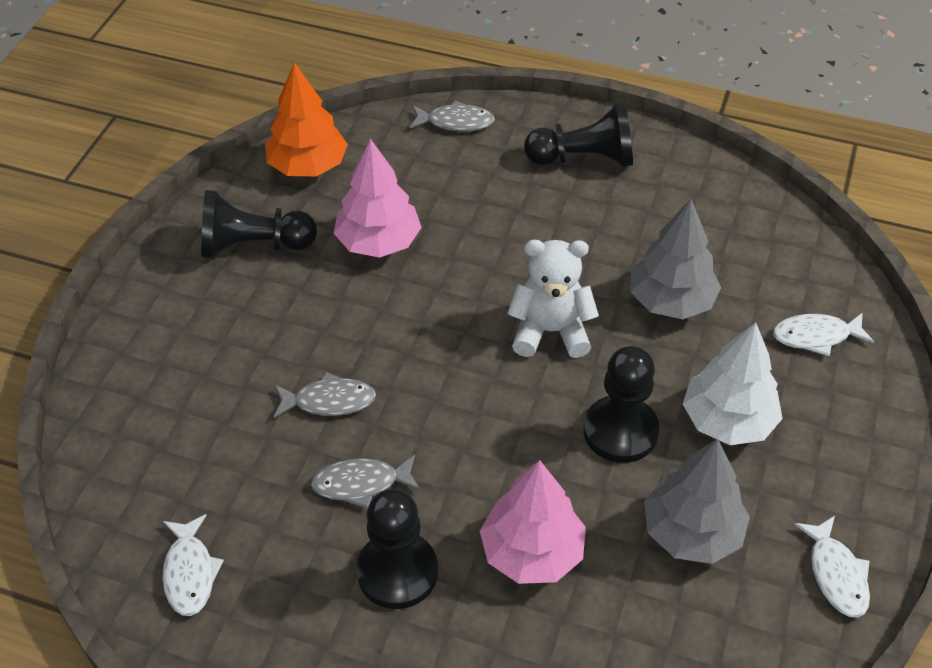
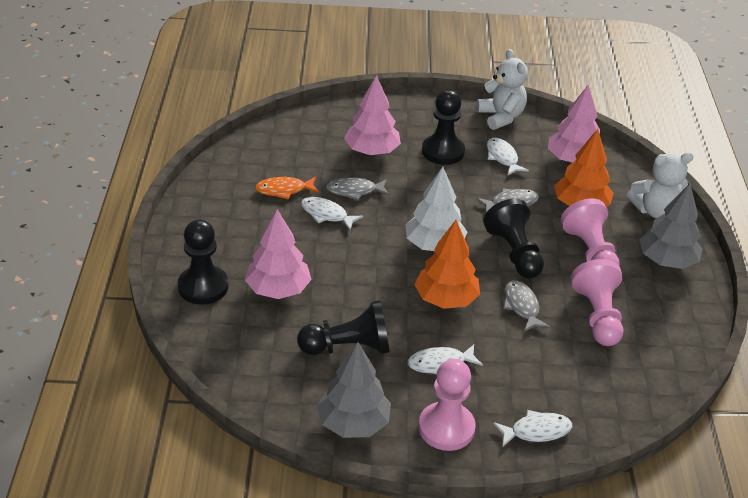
orange fish: 0 -> 1
orange tree: 1 -> 2
pink pawn: 0 -> 3
pink tree: 2 -> 3
white fish: 3 -> 4
white teddy bear: 1 -> 2

